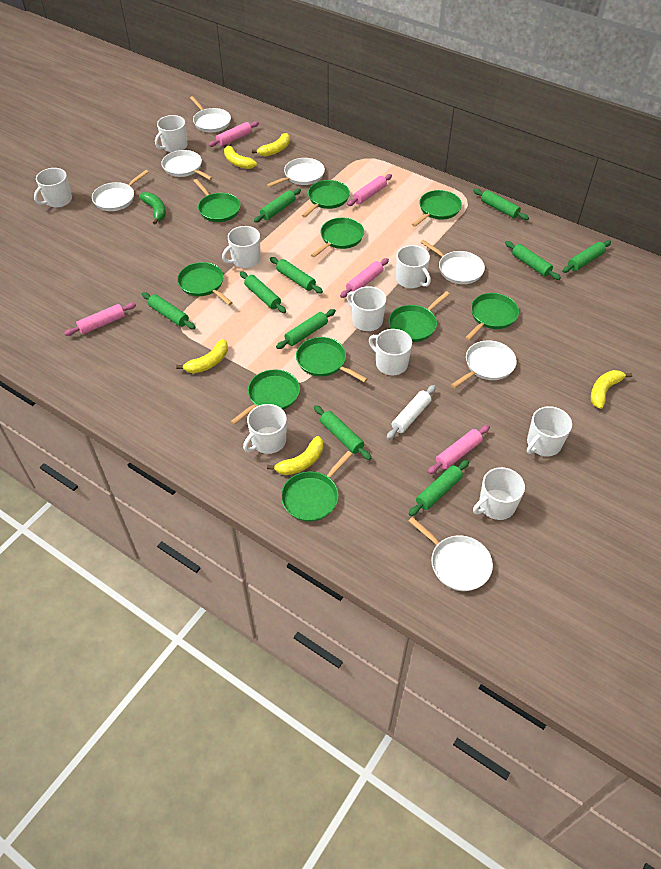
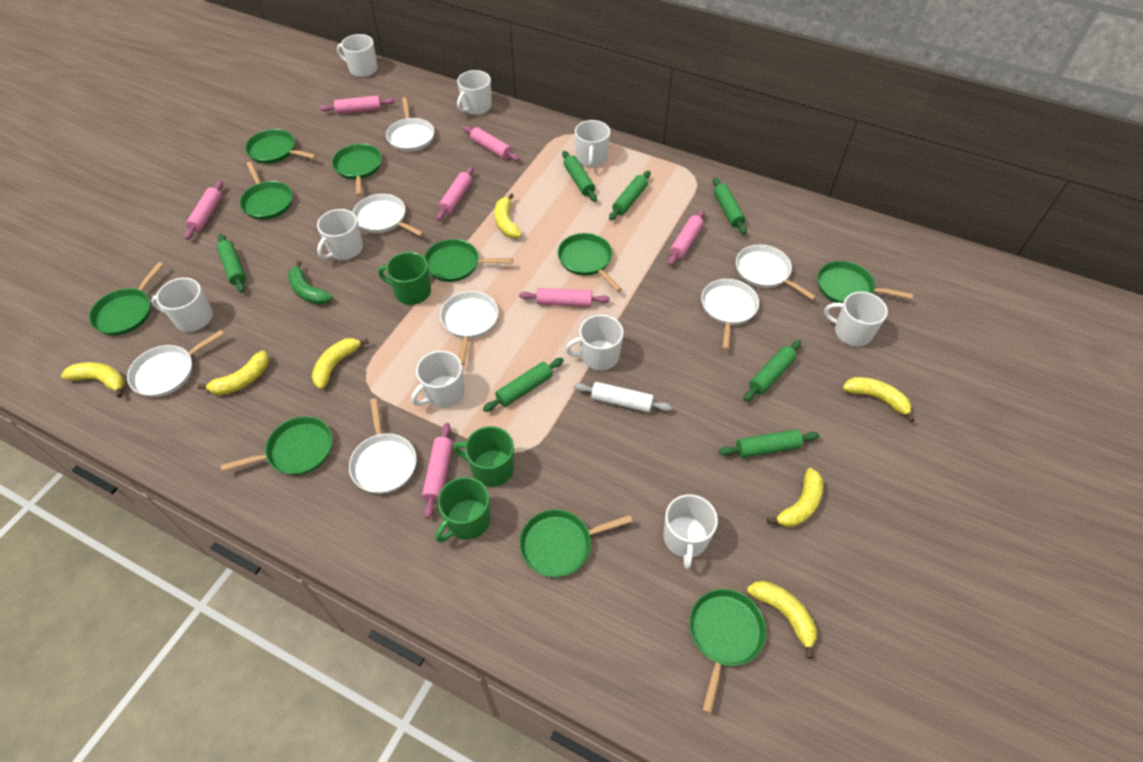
green mug: 0 -> 3
green rolling pin: 10 -> 7
pink rolling pin: 5 -> 7
yellow banana: 5 -> 7

